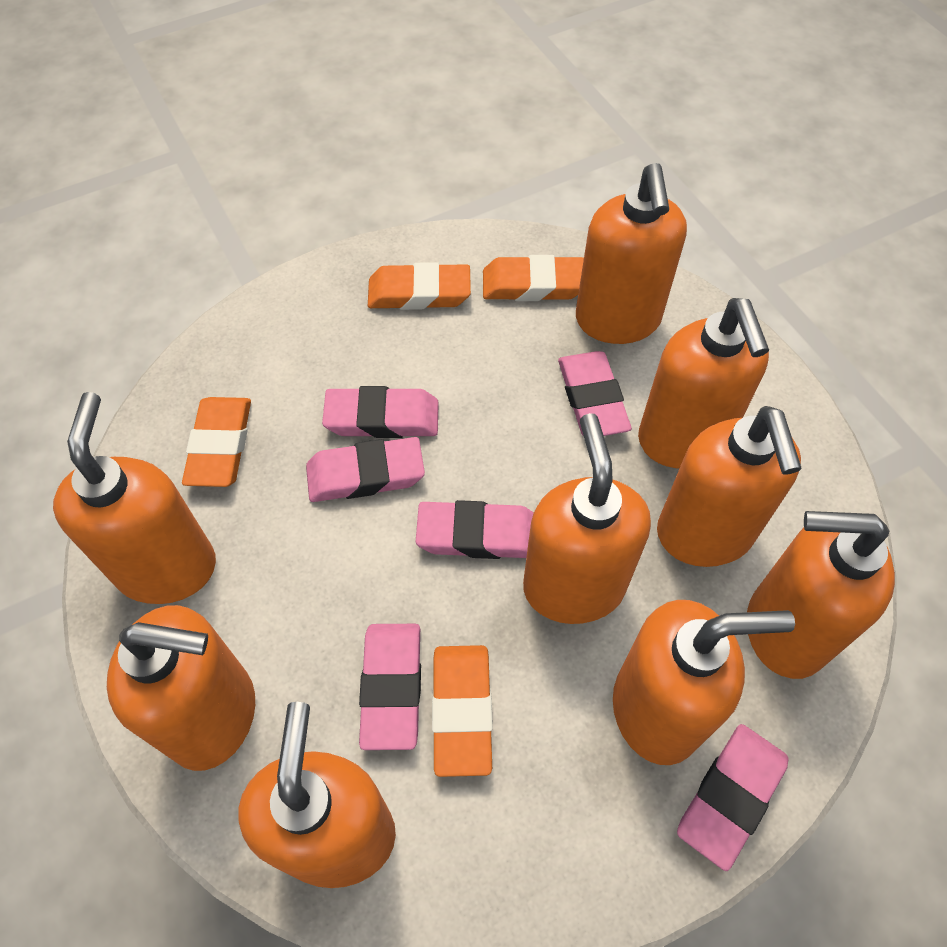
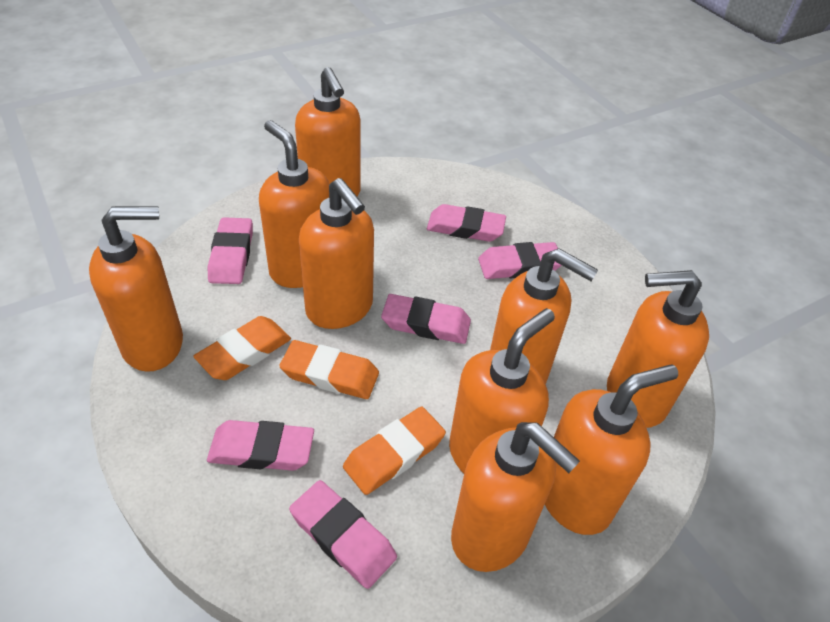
orange eraser: 4 -> 3

